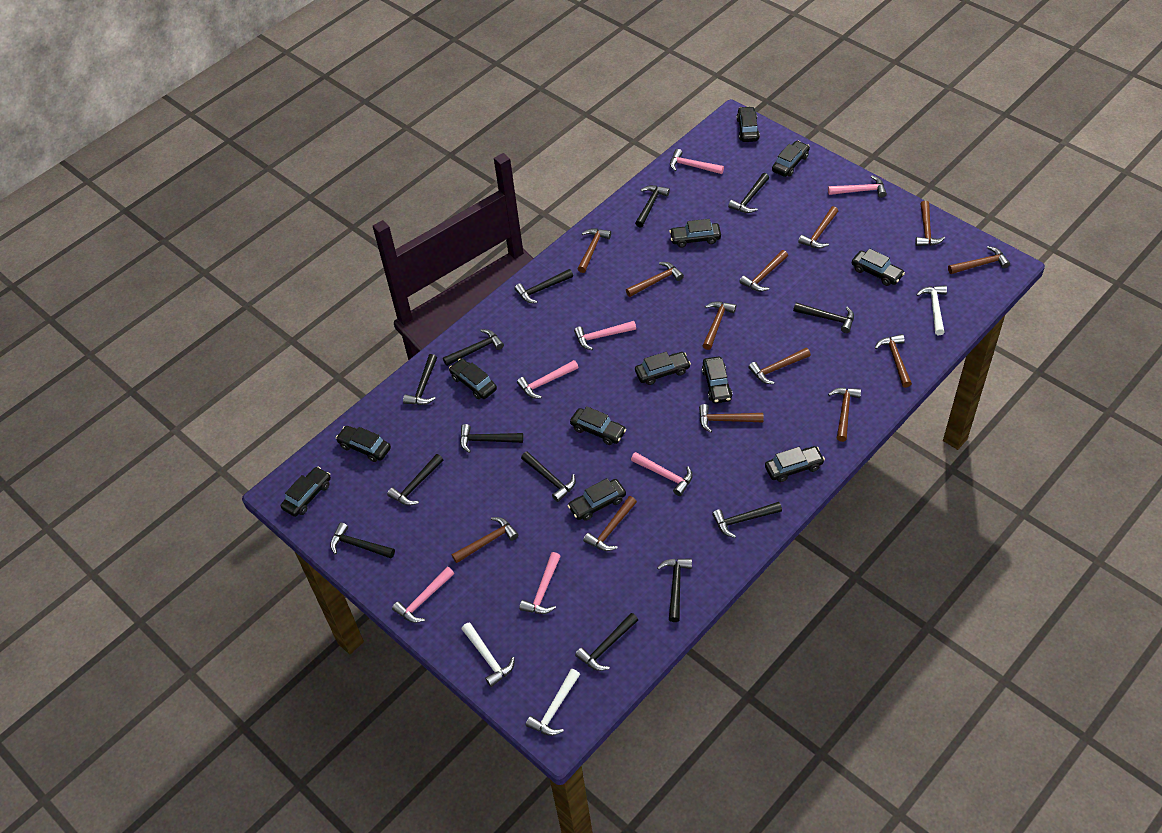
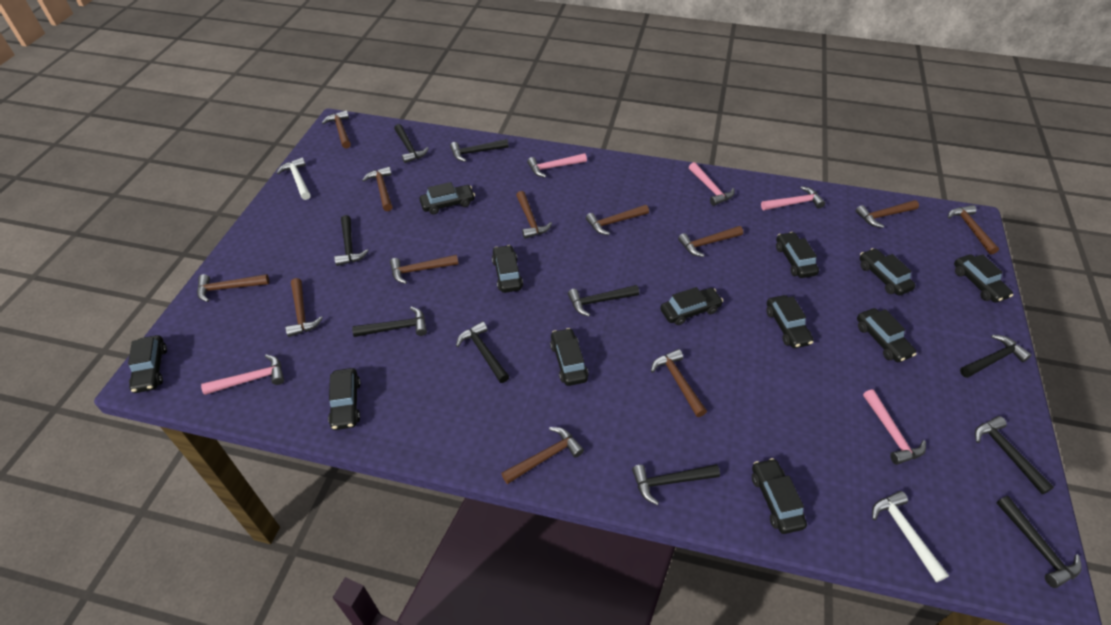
black hammer: 13 -> 10
brown hammer: 13 -> 12
pink hammer: 7 -> 5
white hammer: 3 -> 2

